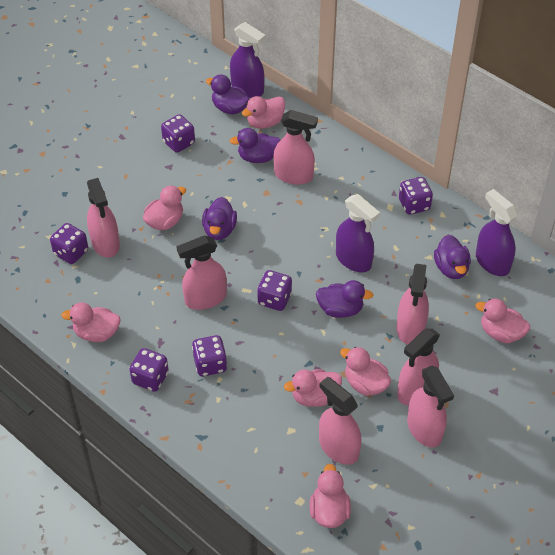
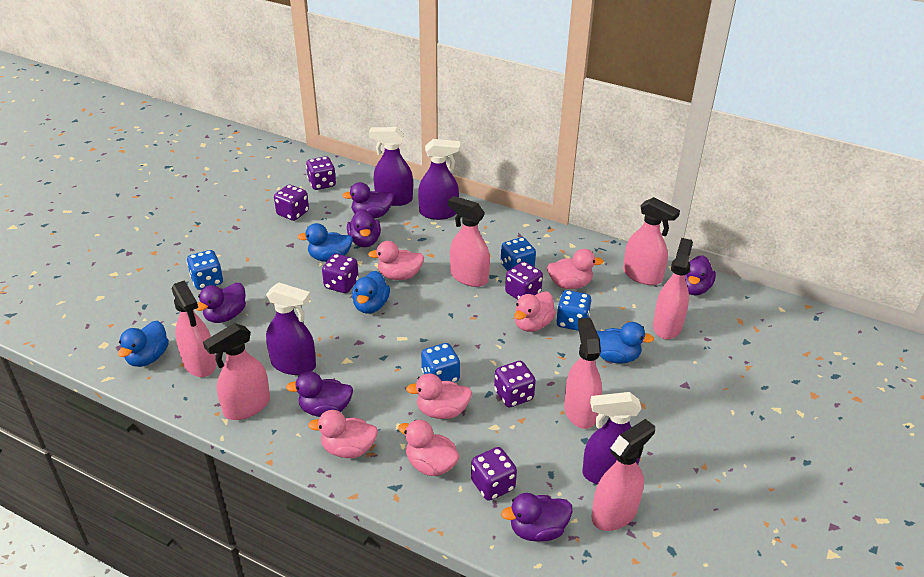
blue dice: 0 -> 4
blue duck: 0 -> 4
pink duck: 7 -> 6
purple duck: 5 -> 6
purple spray bottle: 3 -> 4

